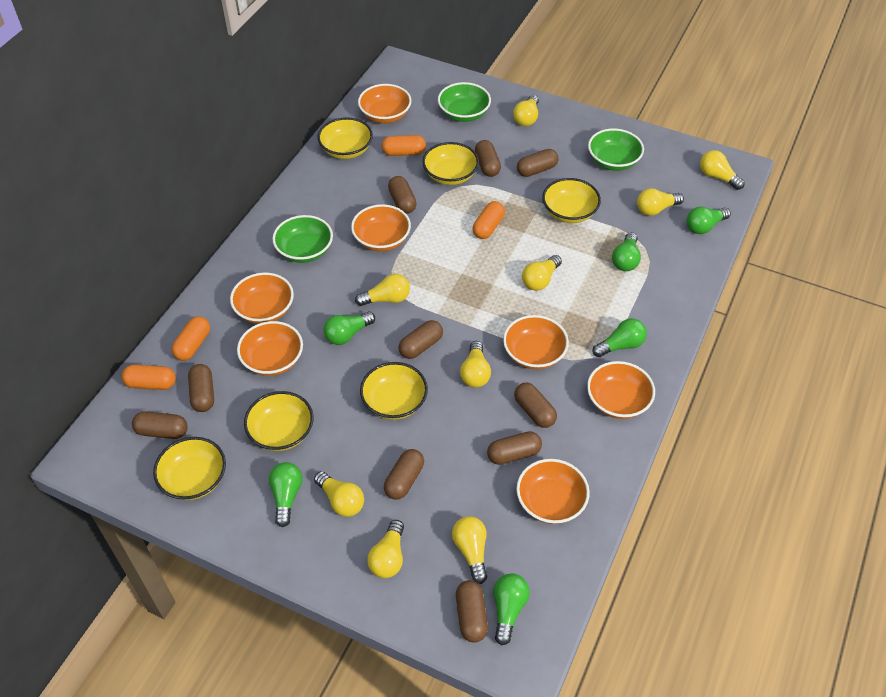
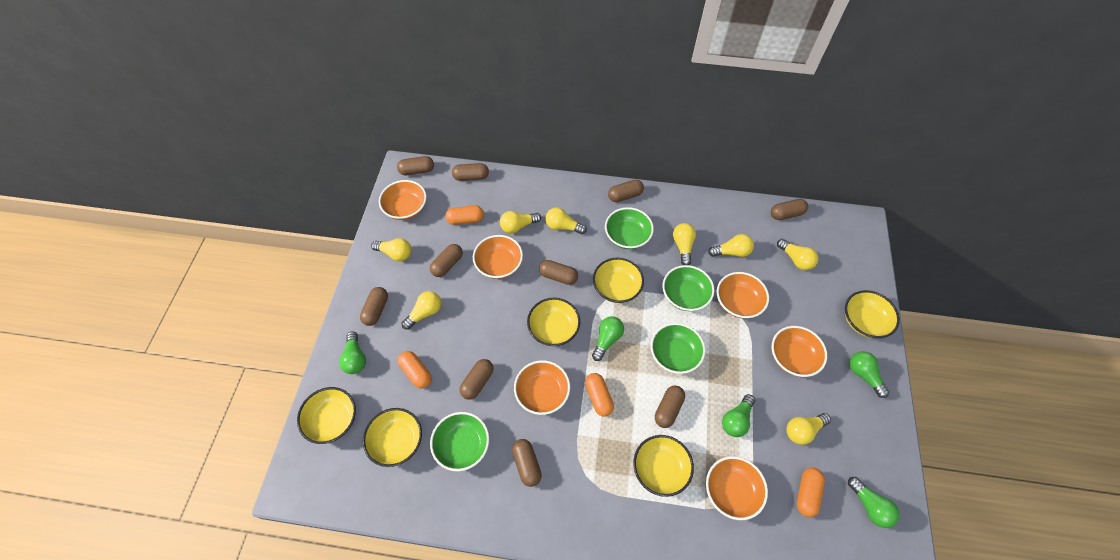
green bowl: 3 -> 4
green light bulb: 6 -> 5
orange bowl: 7 -> 6
yellow light bulb: 9 -> 8

